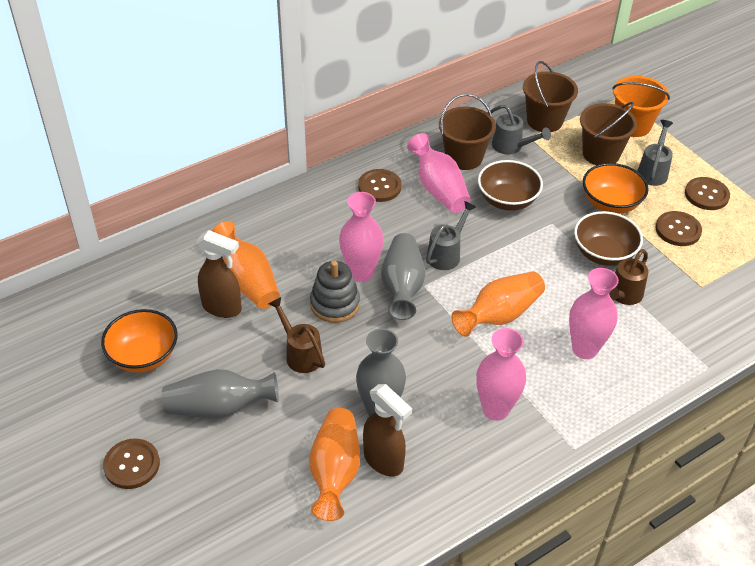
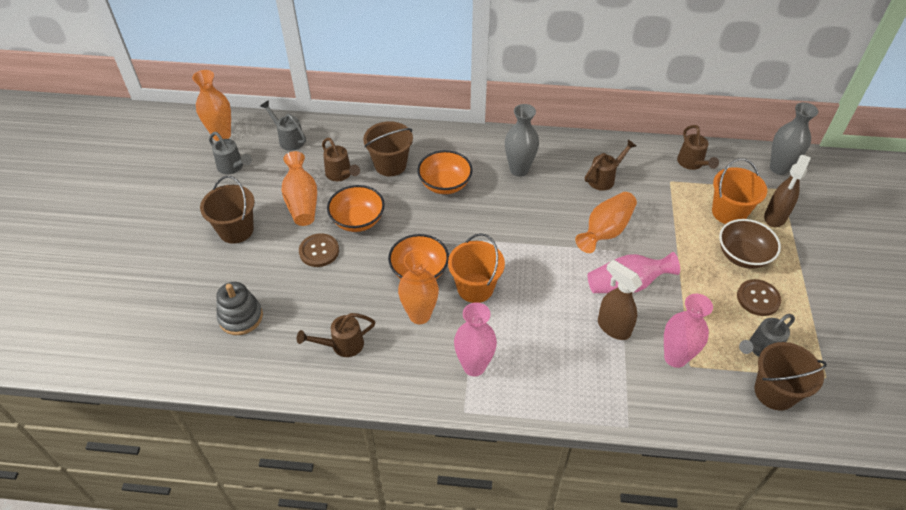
brown bowl: 2 -> 1
brown button: 4 -> 2
brown watering can: 2 -> 4
grey vase: 3 -> 2
orange bowl: 2 -> 3
orange bucket: 1 -> 2
orange vase: 3 -> 4
pink vase: 4 -> 3

